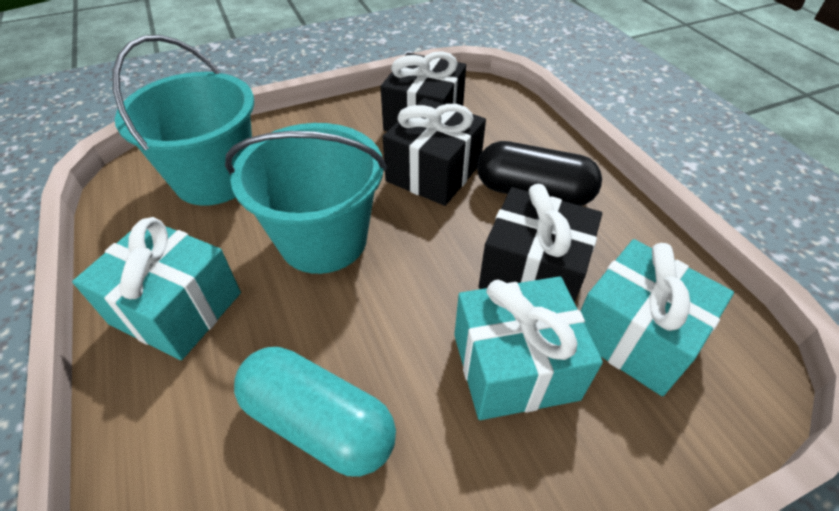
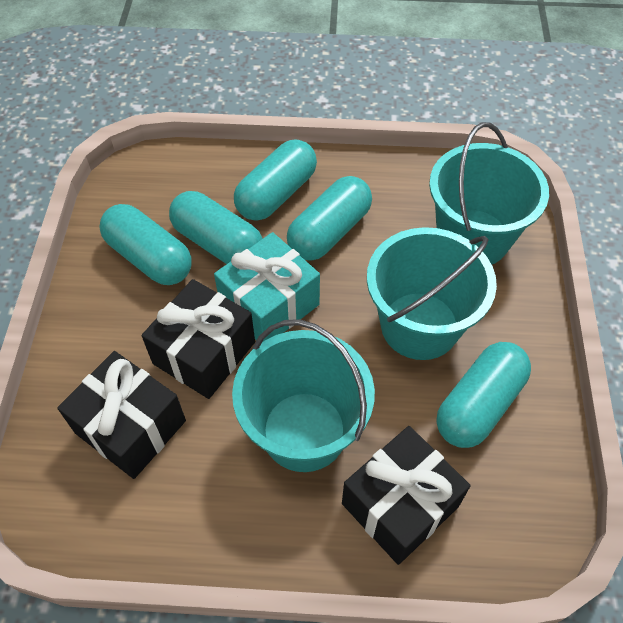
black capsule: 1 -> 0
turquoise bucket: 2 -> 3
turquoise capsule: 1 -> 5
turquoise gift: 3 -> 1

